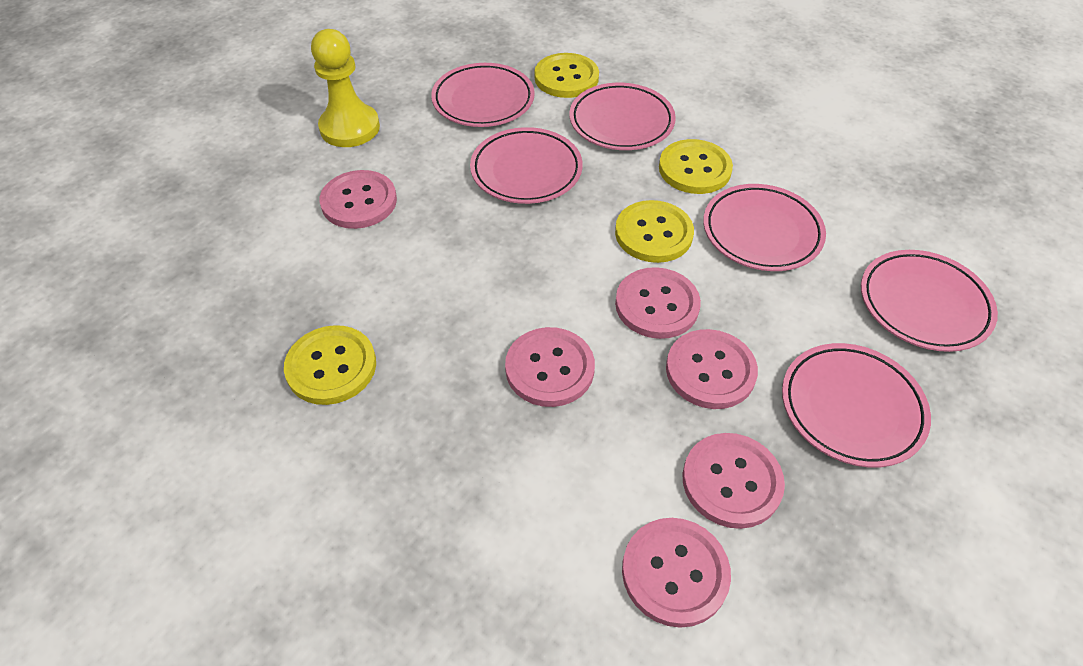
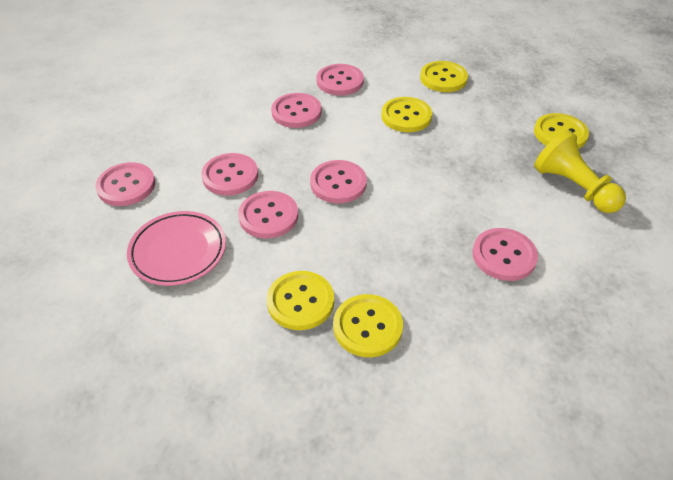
pink button: 6 -> 7
pink plate: 6 -> 1
yellow button: 4 -> 5

